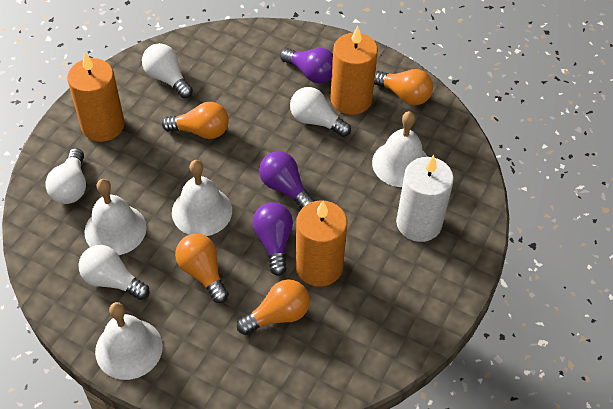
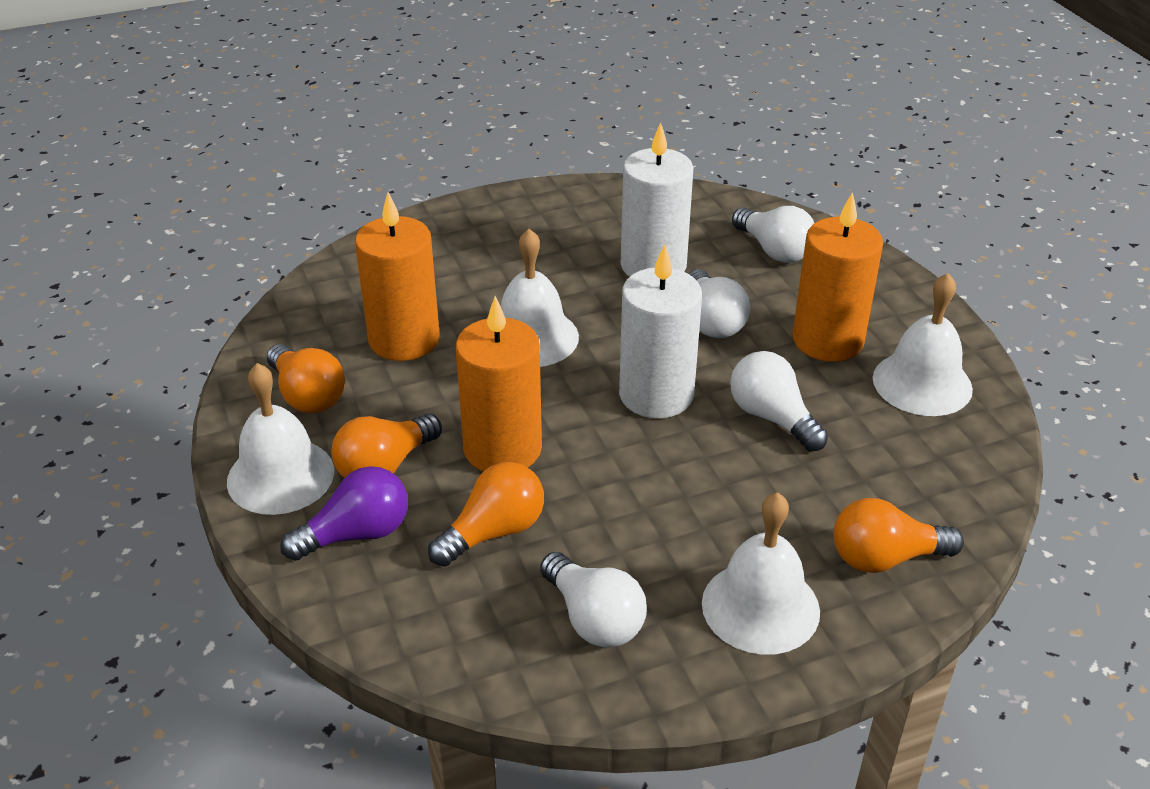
purple light bulb: 3 -> 1
white candle: 1 -> 2

